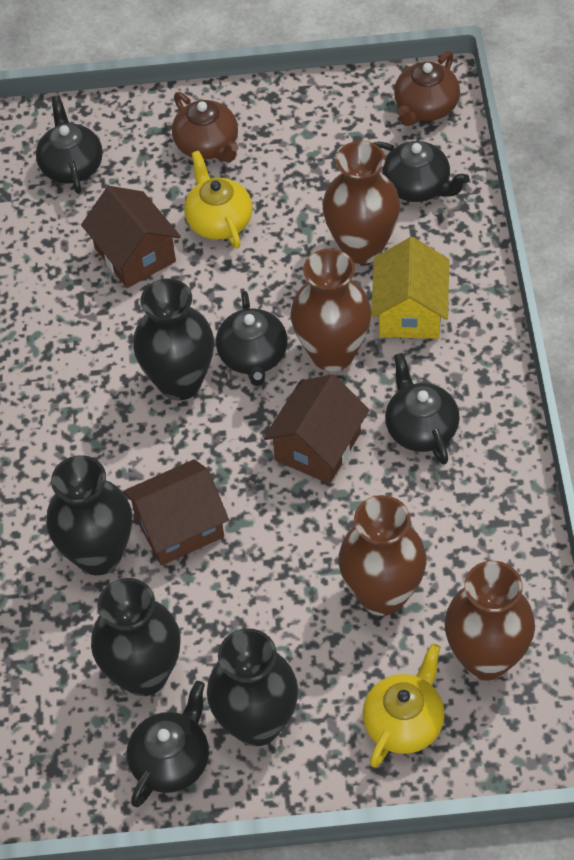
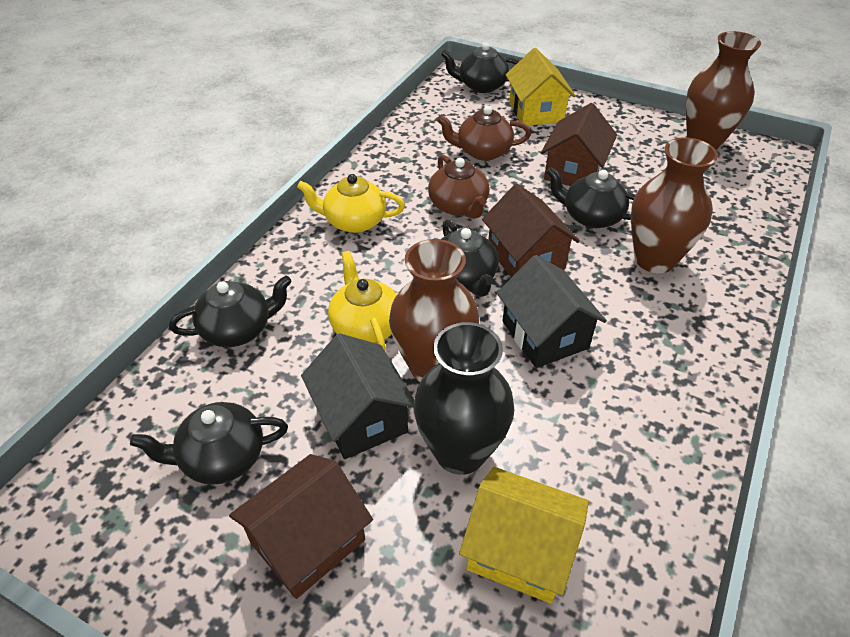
black house: 0 -> 2
black vase: 4 -> 1
brown vase: 4 -> 3
yellow house: 1 -> 2

